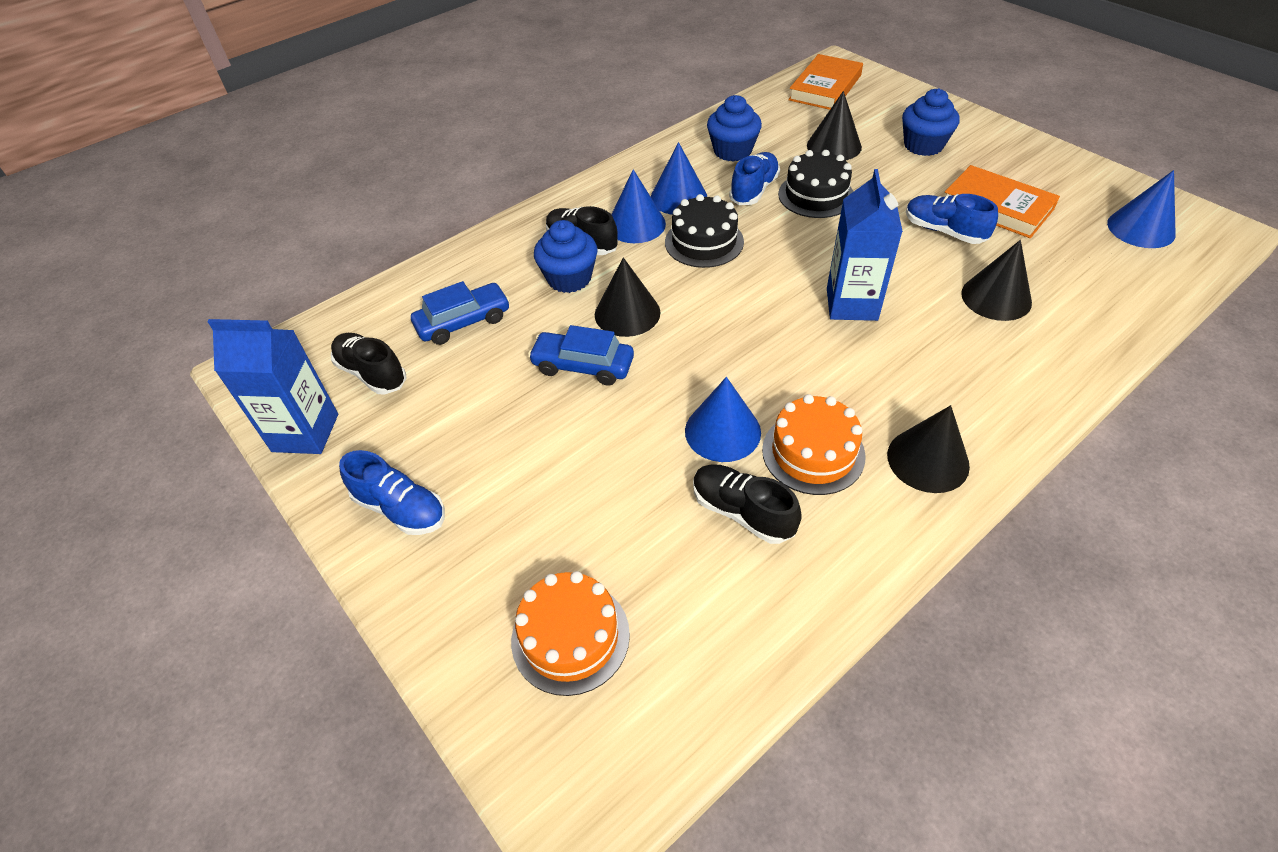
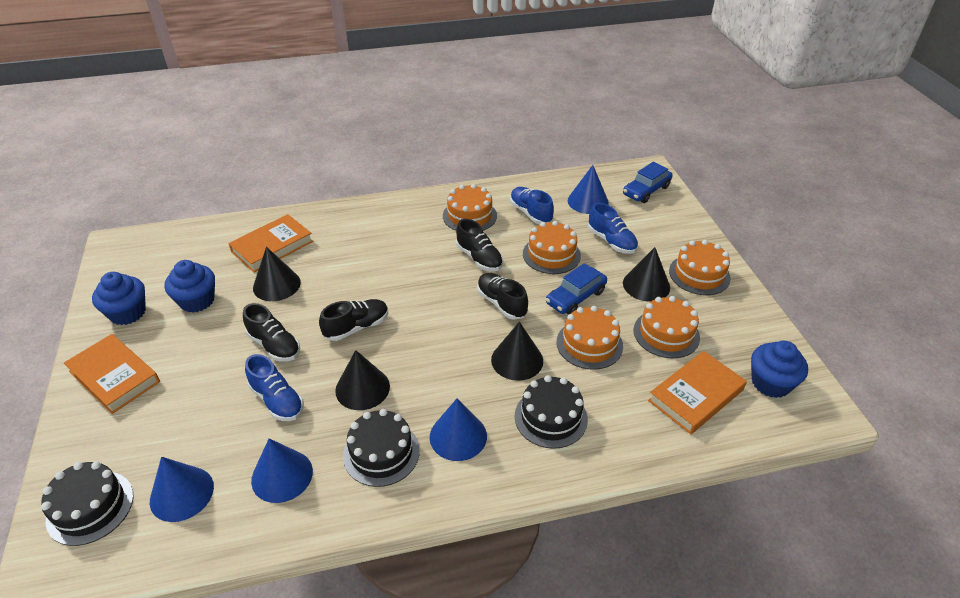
black cake: 2 -> 3
black shoe: 3 -> 4
blue carton: 2 -> 0
orange book: 2 -> 3
orange cake: 2 -> 5

